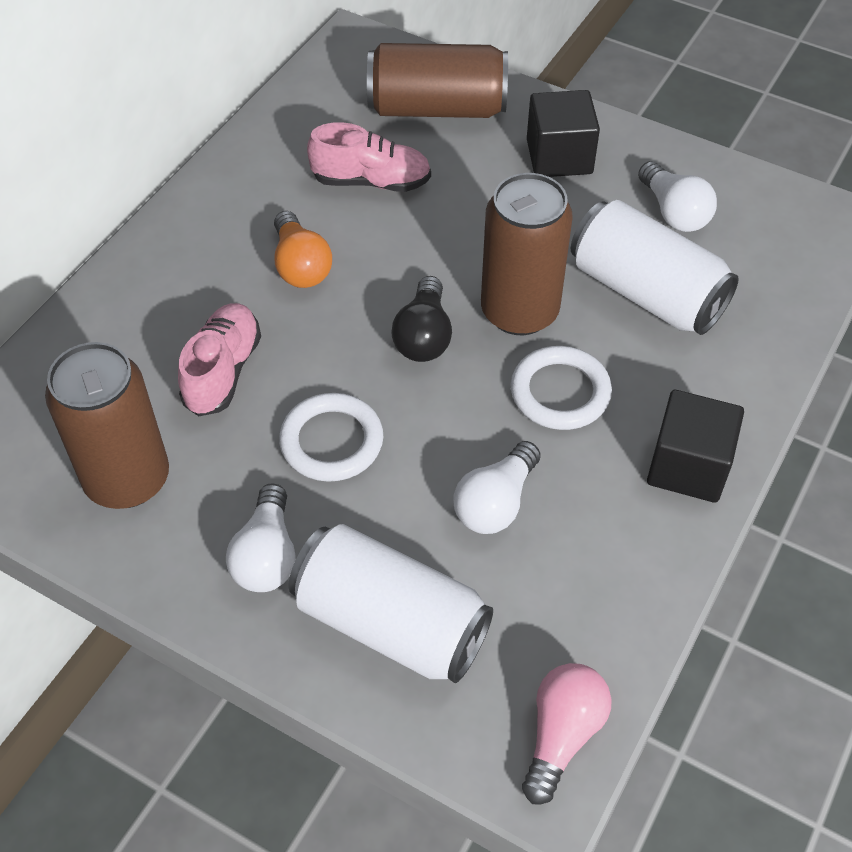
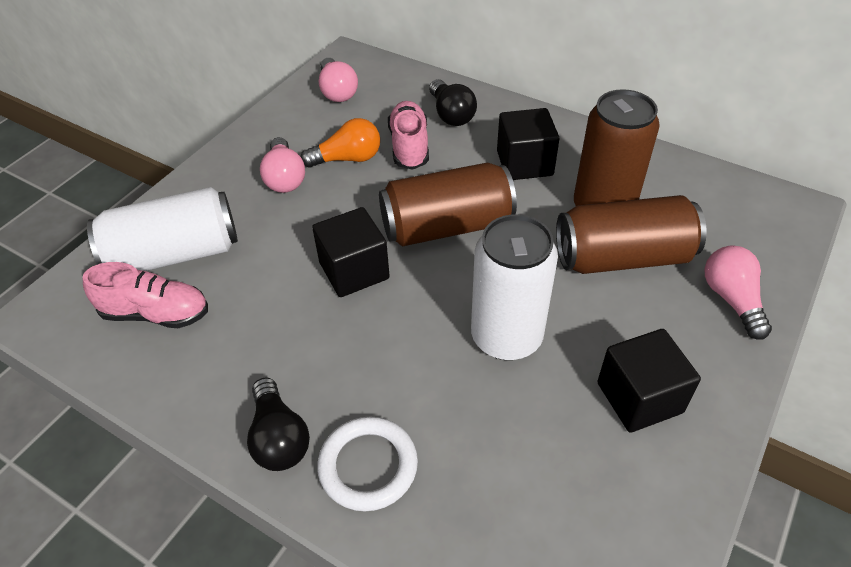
black cube: 2 -> 3
black light bulb: 1 -> 2
pink light bulb: 1 -> 3
white light bulb: 3 -> 0
white ring: 2 -> 1

